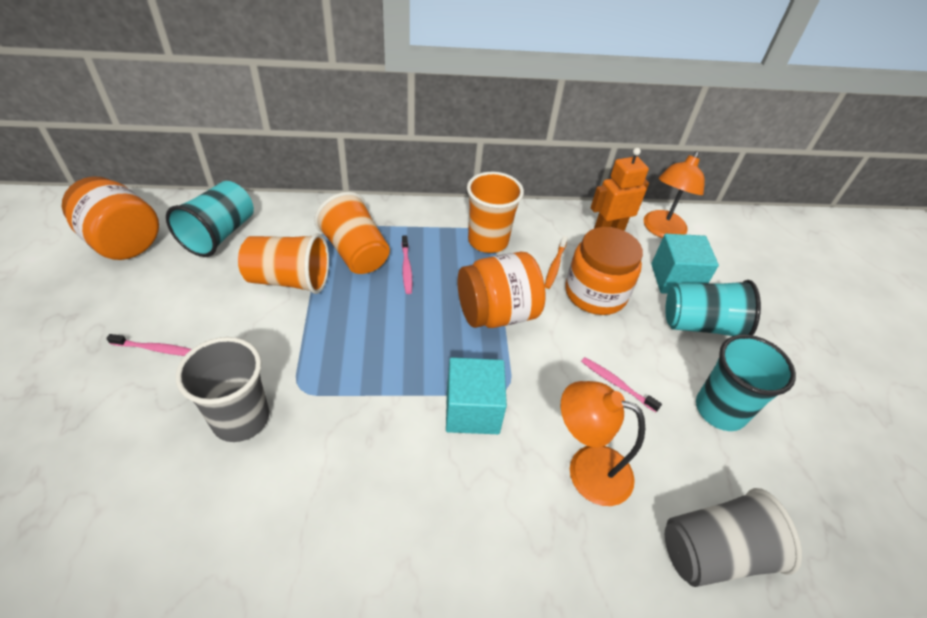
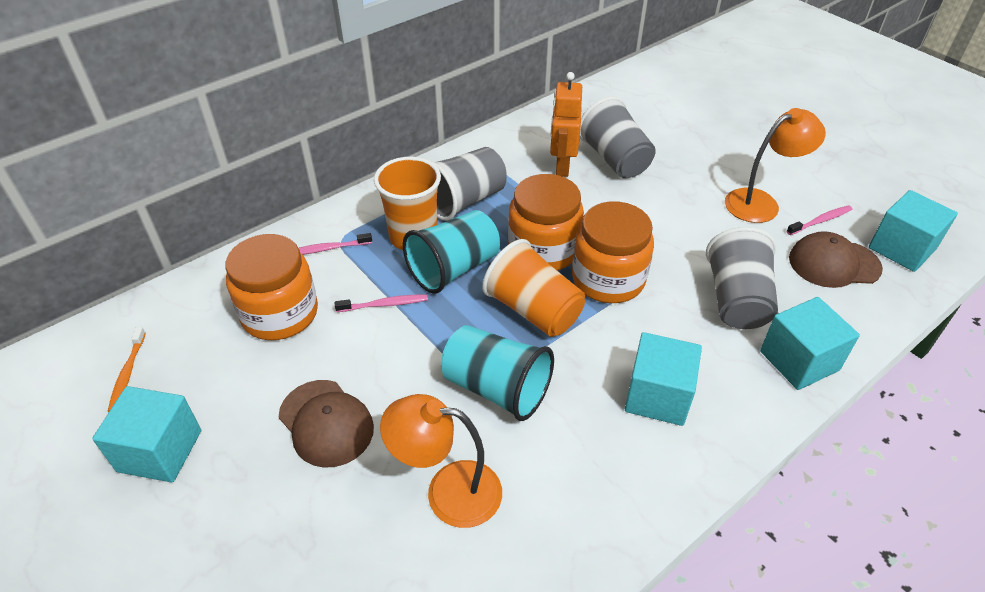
brown cap: 0 -> 2
grey cup: 2 -> 3
orange cup: 3 -> 2
turquoise cube: 2 -> 4
turquoise cup: 3 -> 2

